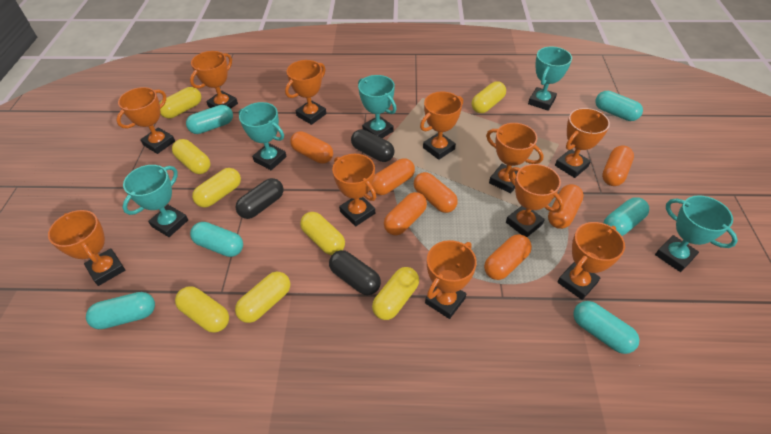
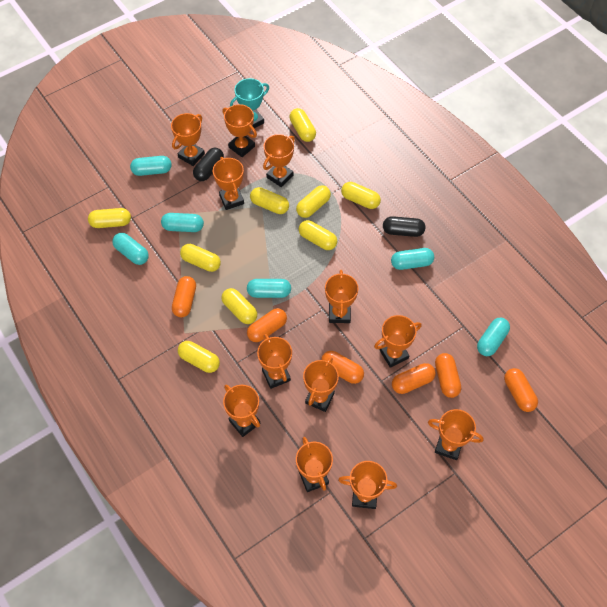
black capsule: 3 -> 2
orange capsule: 7 -> 6
orange trophy: 11 -> 12
turquoise trophy: 5 -> 1
yellow capsule: 8 -> 9

